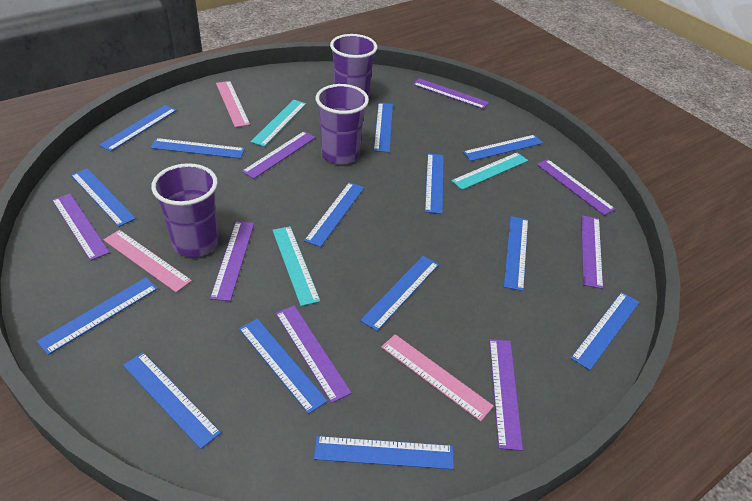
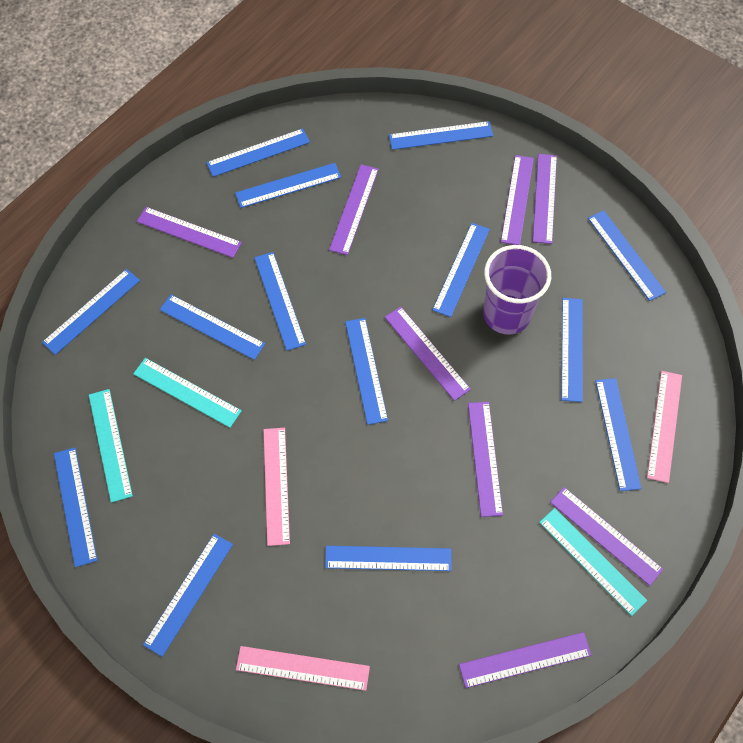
purple cup: 3 -> 1

